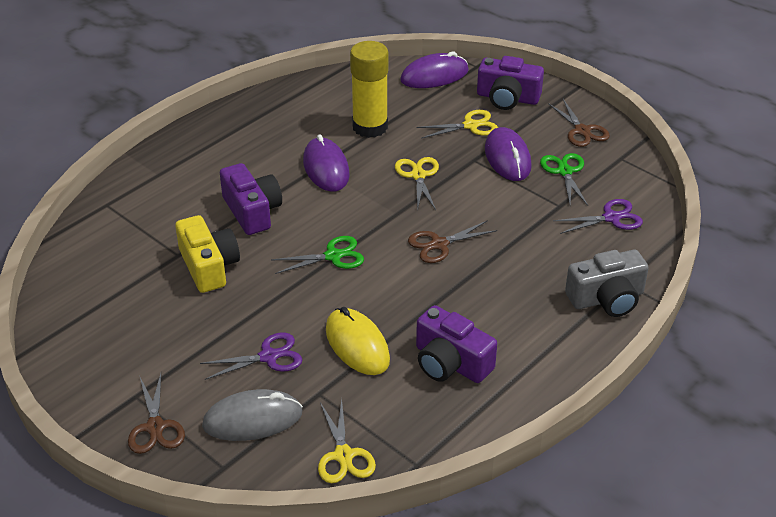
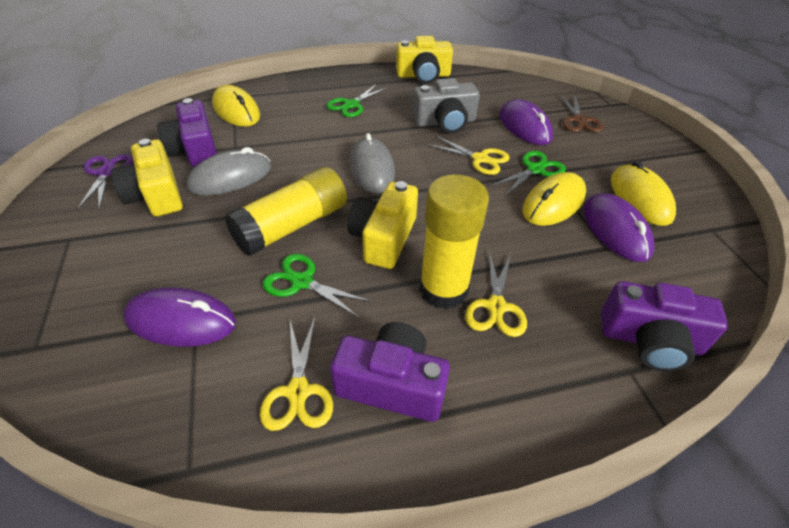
brown scissors: 3 -> 1
green scissors: 2 -> 3
grey mouse: 1 -> 2
purple scissors: 2 -> 1
yellow camera: 1 -> 3
yellow glue stick: 1 -> 2
yellow mouse: 1 -> 3

